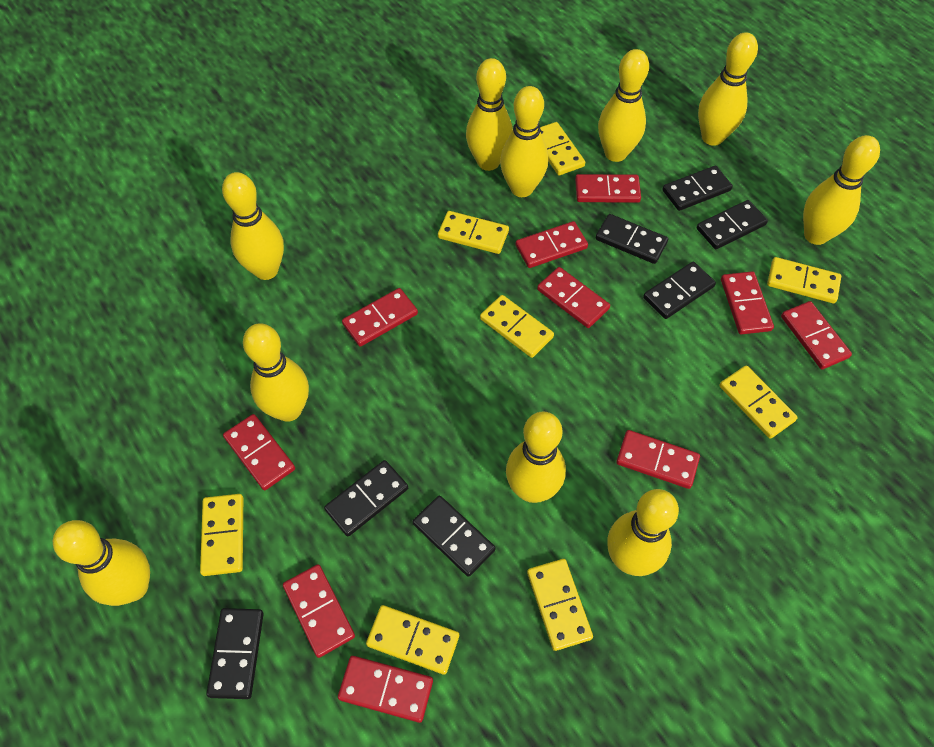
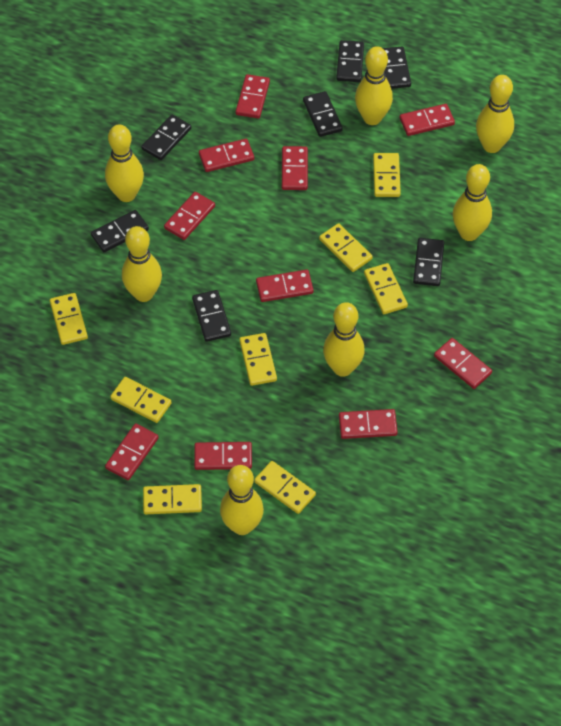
yellow bowling pin: 10 -> 7

